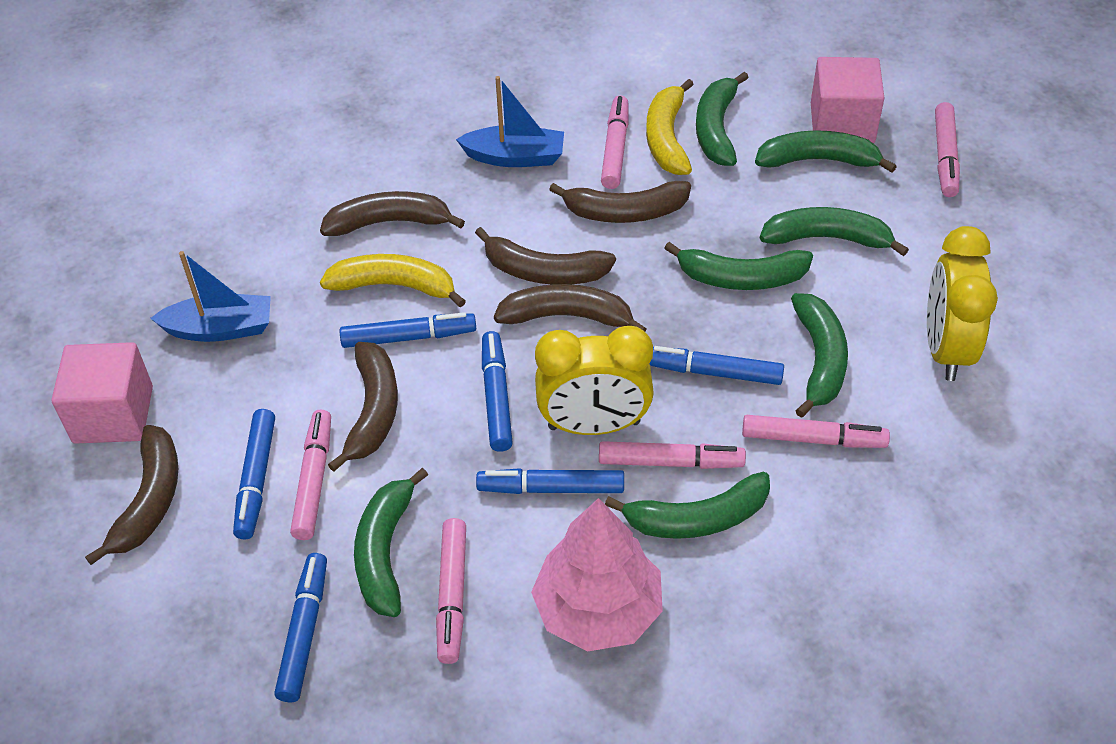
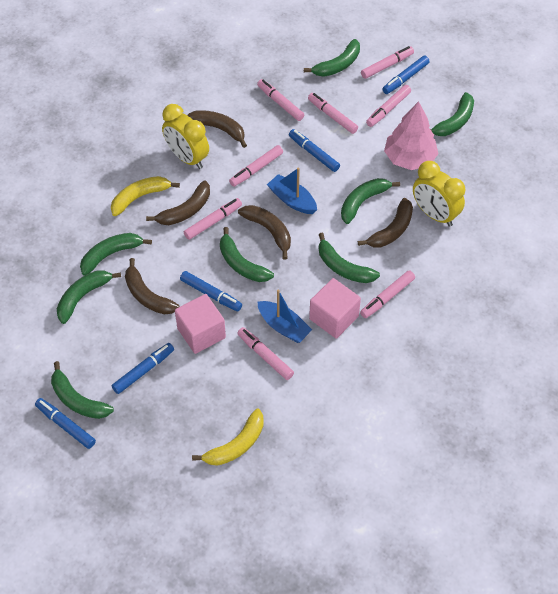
blue marker: 6 -> 5
brown banana: 6 -> 5
green banana: 7 -> 8
pink marker: 6 -> 8

